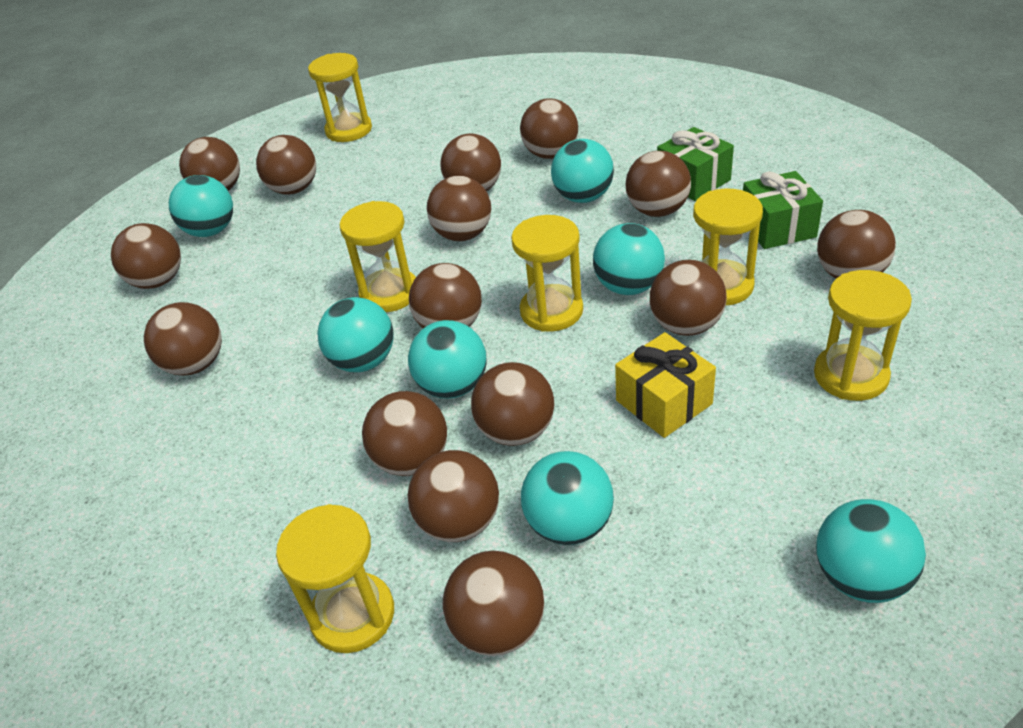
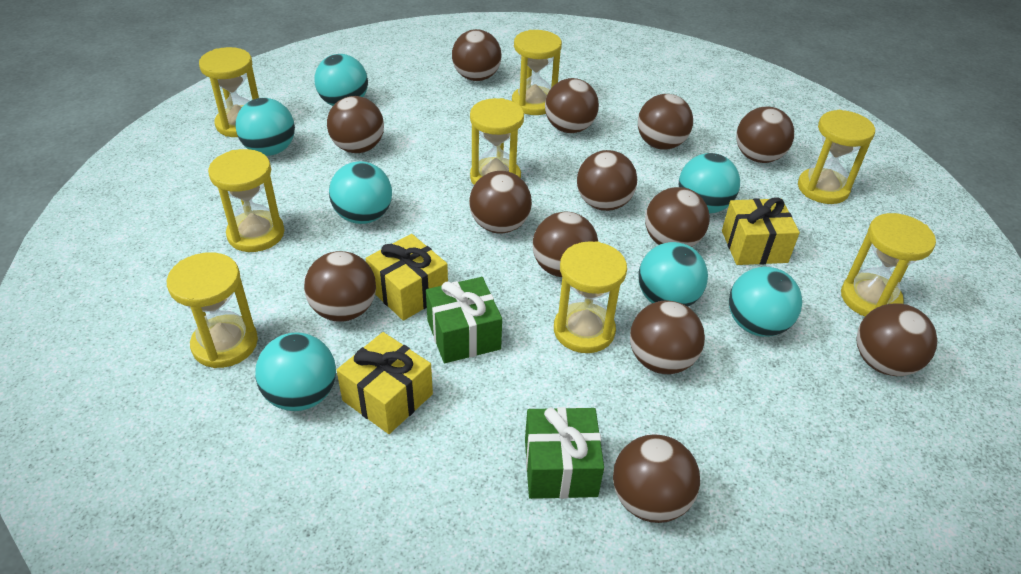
brown ball: 15 -> 13
yellow gift: 1 -> 3
yellow hourglass: 6 -> 8

